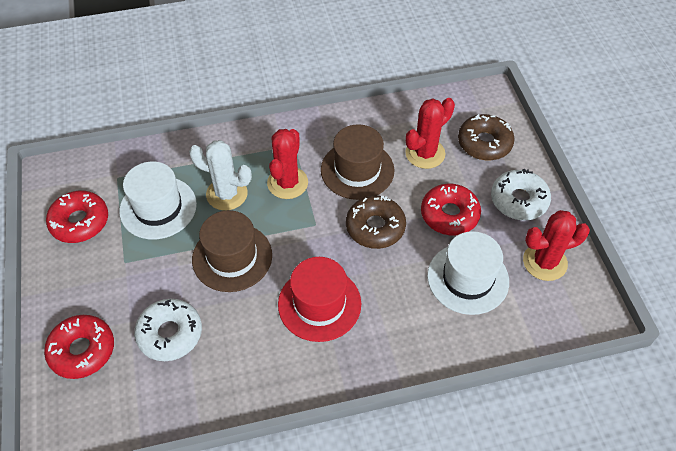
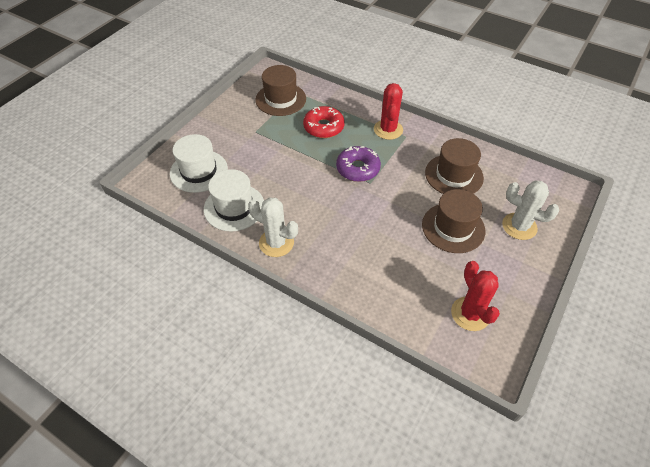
brown donut: 2 -> 0
brown hat: 2 -> 3
purple donut: 0 -> 1
red cactus: 3 -> 2
red donut: 3 -> 1
red hat: 1 -> 0
white cactus: 1 -> 2
white donut: 2 -> 0

